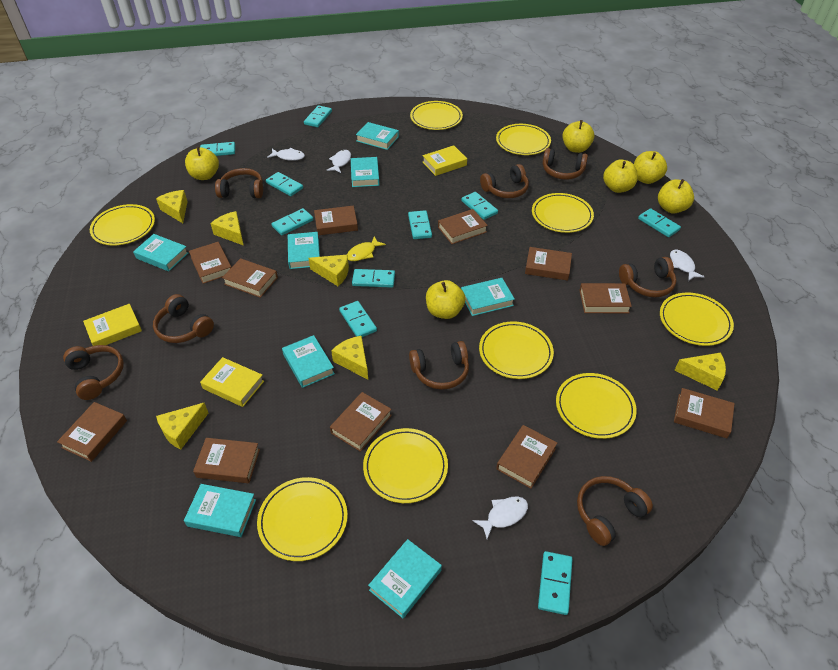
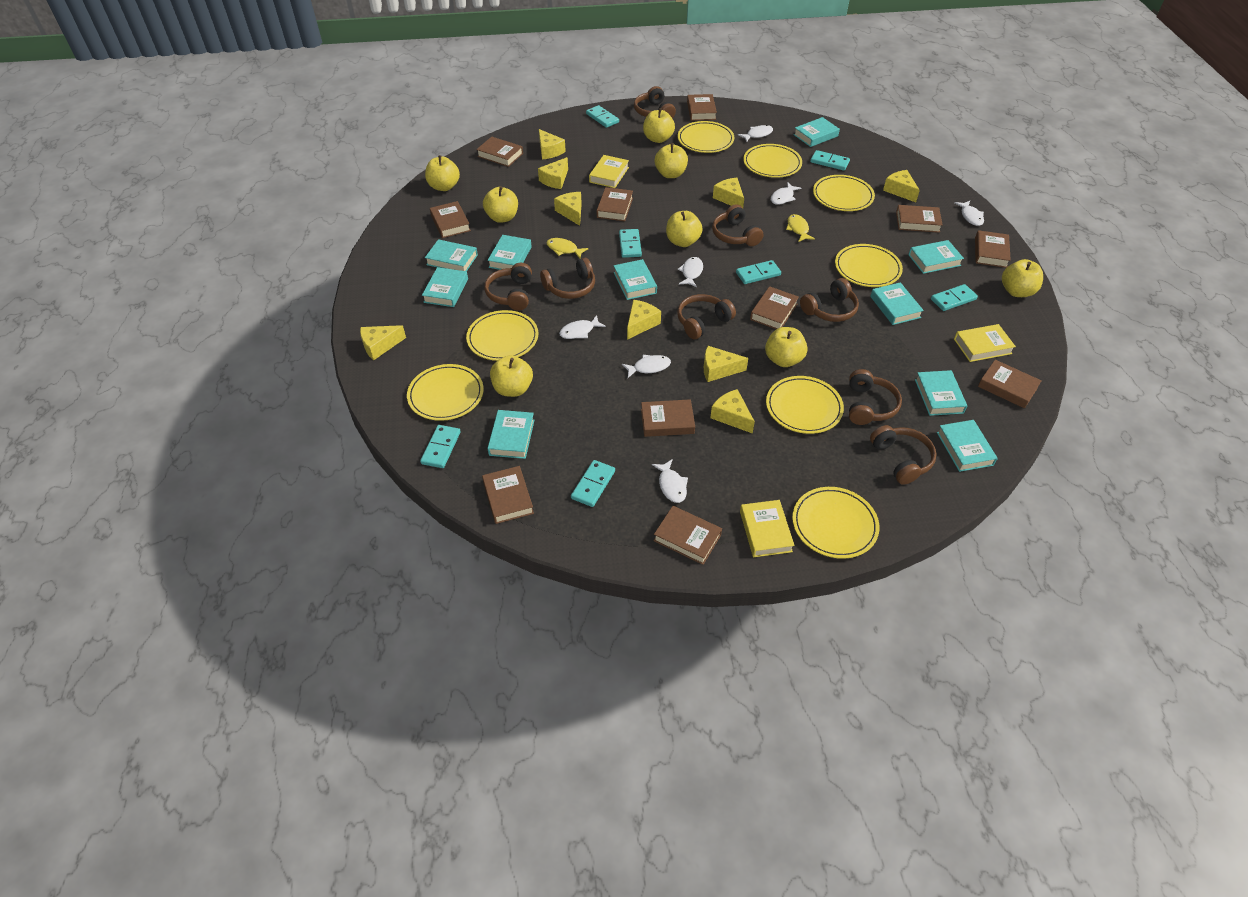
turquoise book: 8 -> 10
turquoise domino: 10 -> 7
white fish: 4 -> 7
yellow apple: 6 -> 8
yellow cheese: 6 -> 9
yellow fish: 1 -> 2
yellow plate: 9 -> 8

